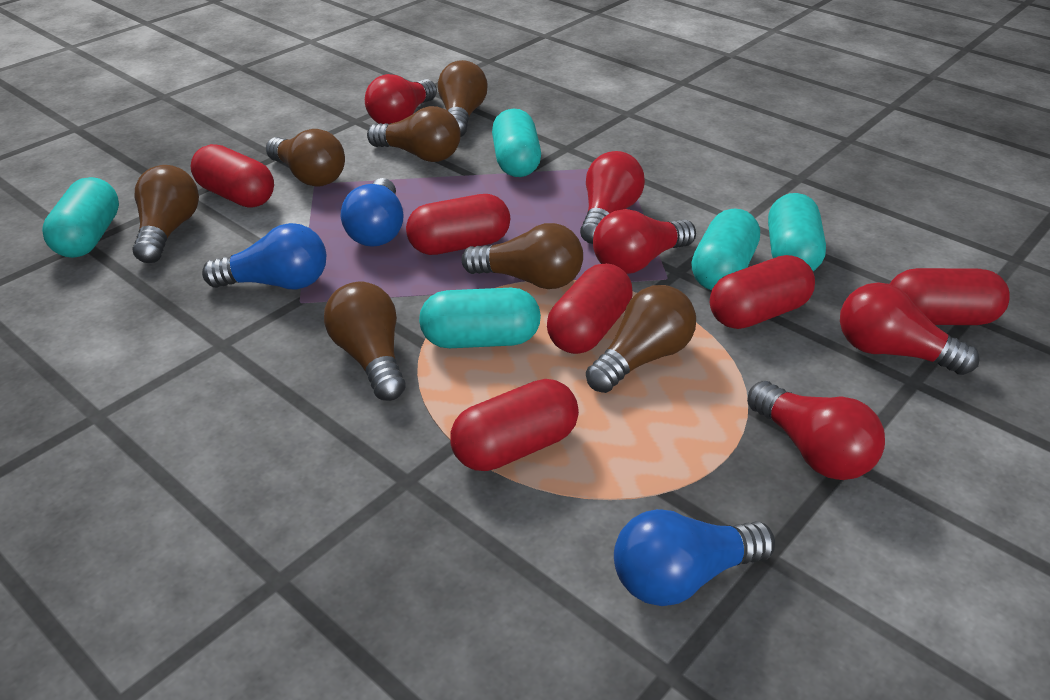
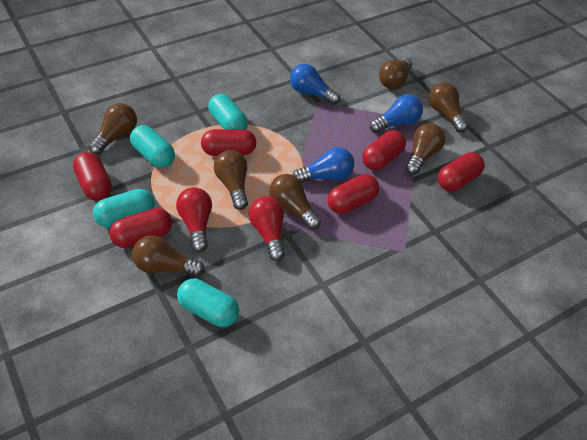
red light bulb: 5 -> 2
turquoise capsule: 5 -> 4

